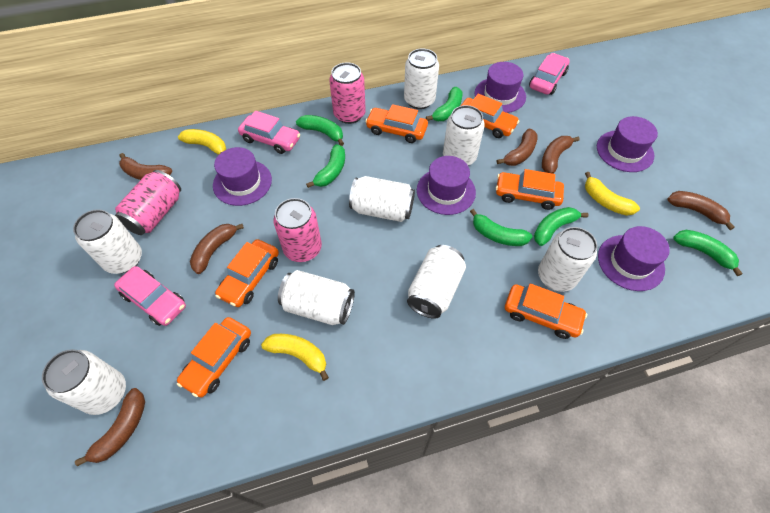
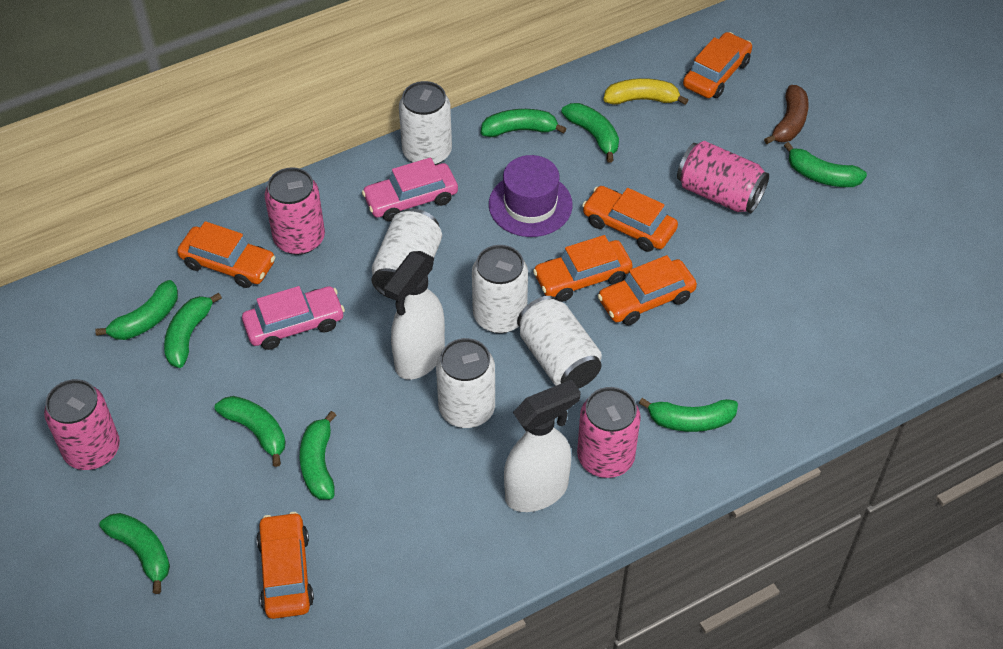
brown banana: 6 -> 1
green banana: 6 -> 9
pink can: 3 -> 4
pink car: 3 -> 2
purple hat: 5 -> 1
white can: 8 -> 5
white spray bottle: 0 -> 2
yellow banana: 3 -> 1

